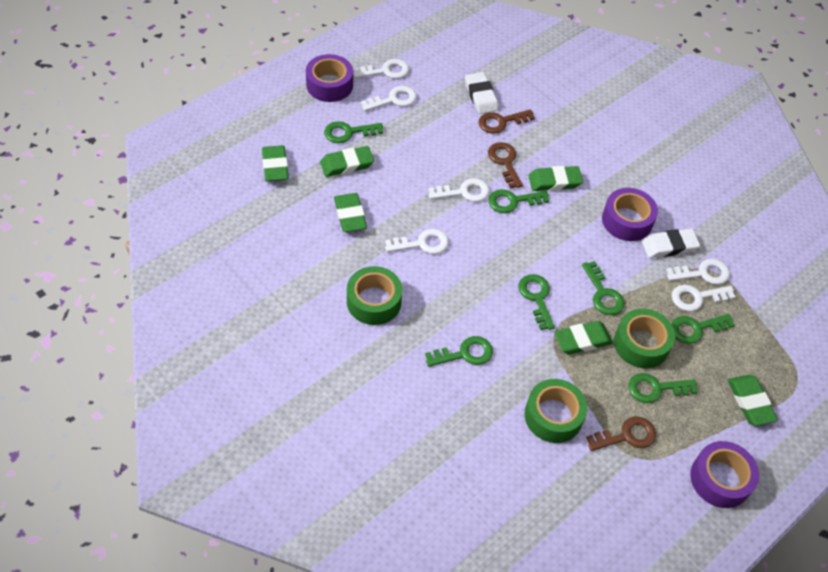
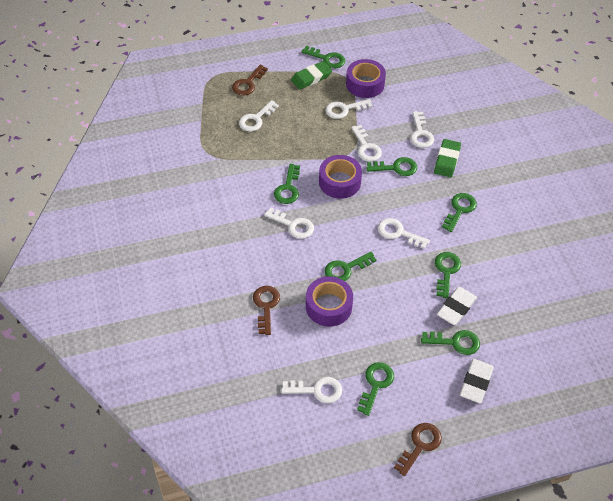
green eraser: 6 -> 2
green key: 7 -> 8
green tape: 3 -> 0
white key: 6 -> 7

